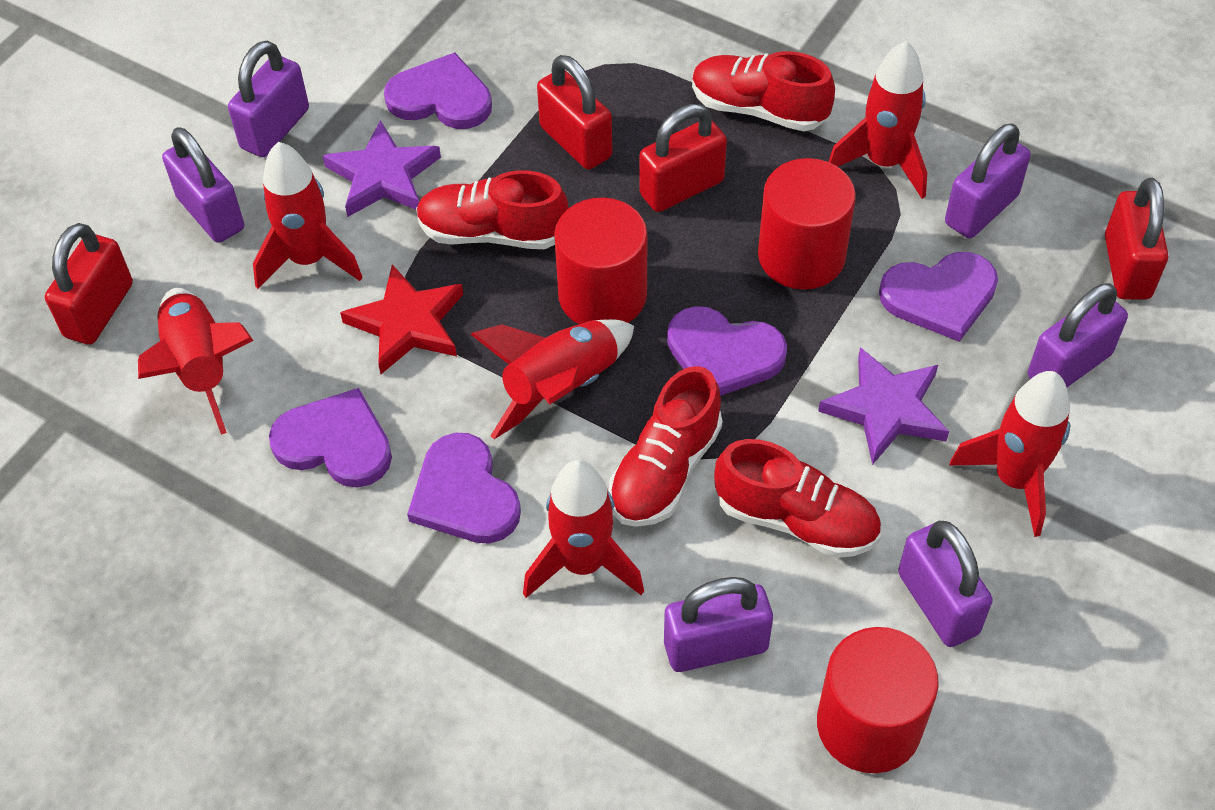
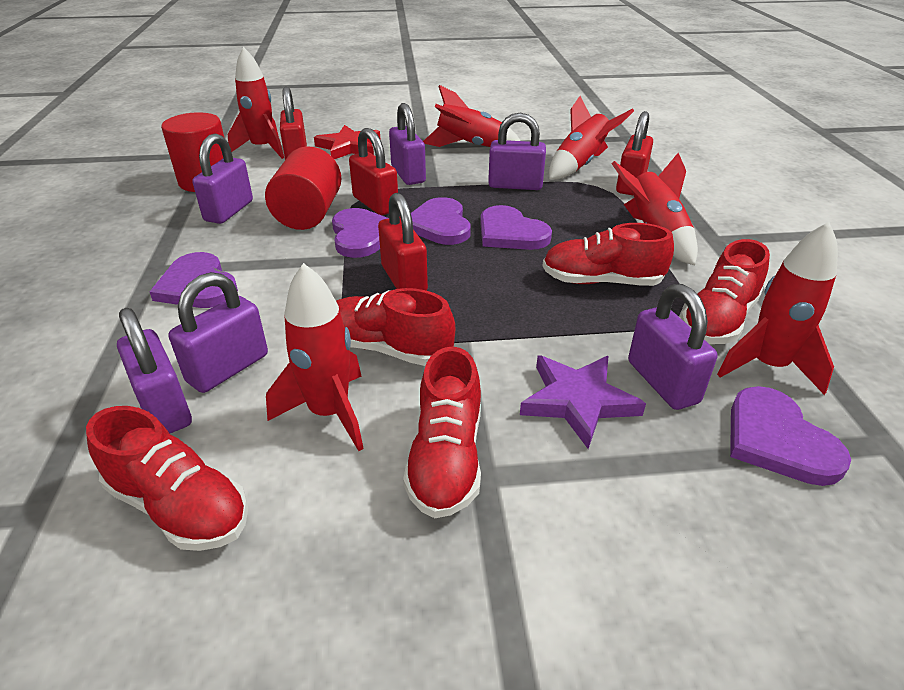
purple star: 2 -> 1
red cylinder: 3 -> 2
red shoe: 4 -> 5

